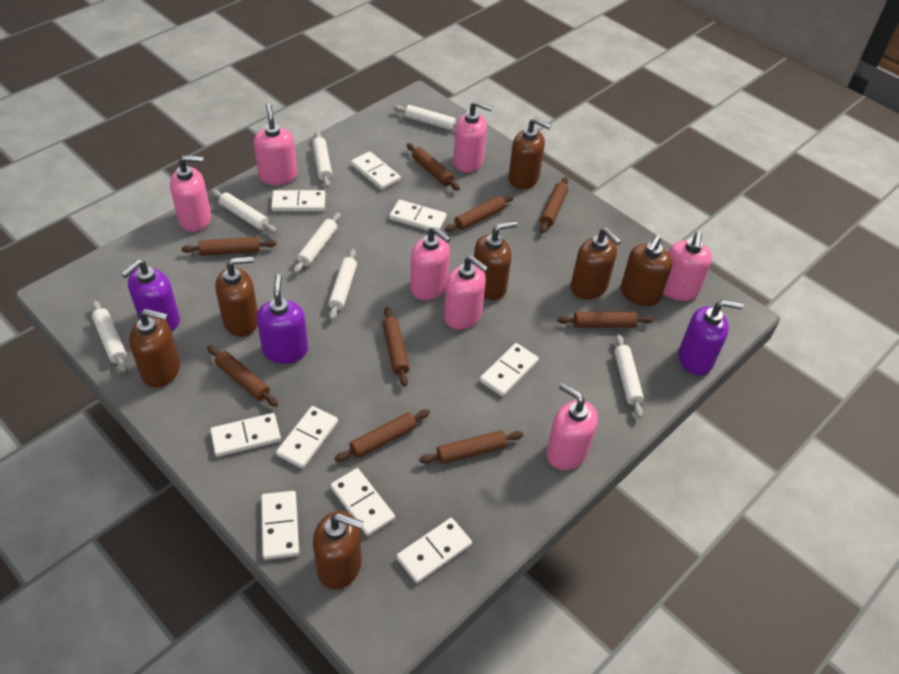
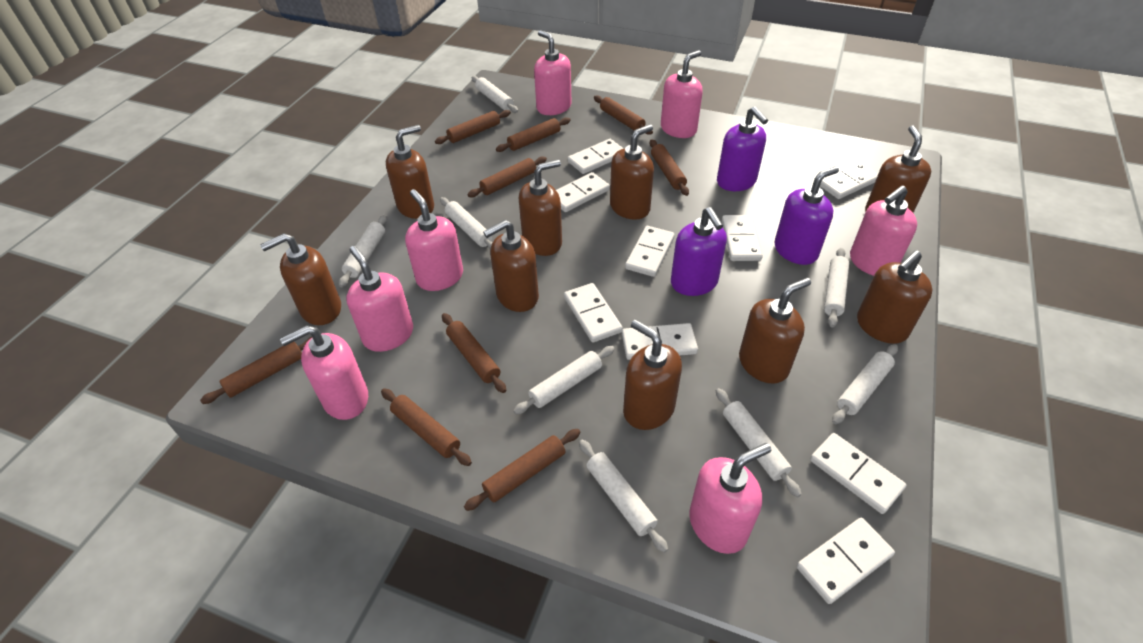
brown soap dispenser: 7 -> 9
white rolling pin: 7 -> 8

